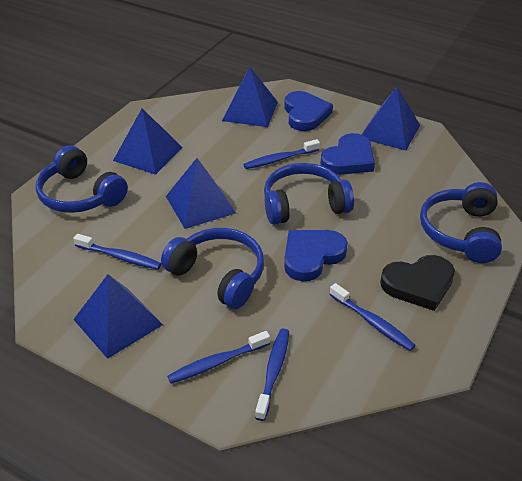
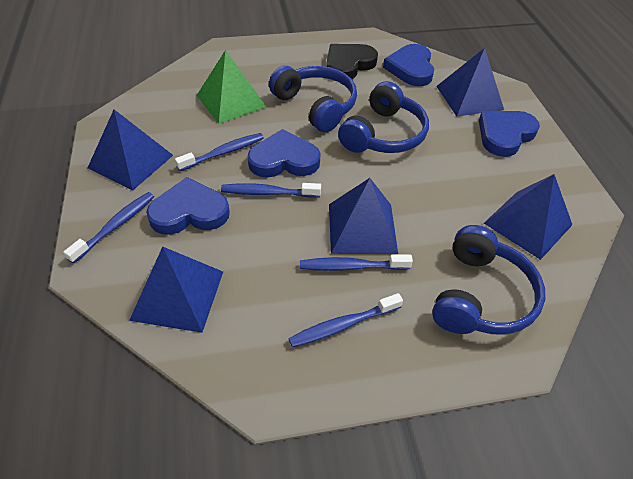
blue headphones: 4 -> 3
blue heart: 3 -> 4
green pyramid: 0 -> 1

